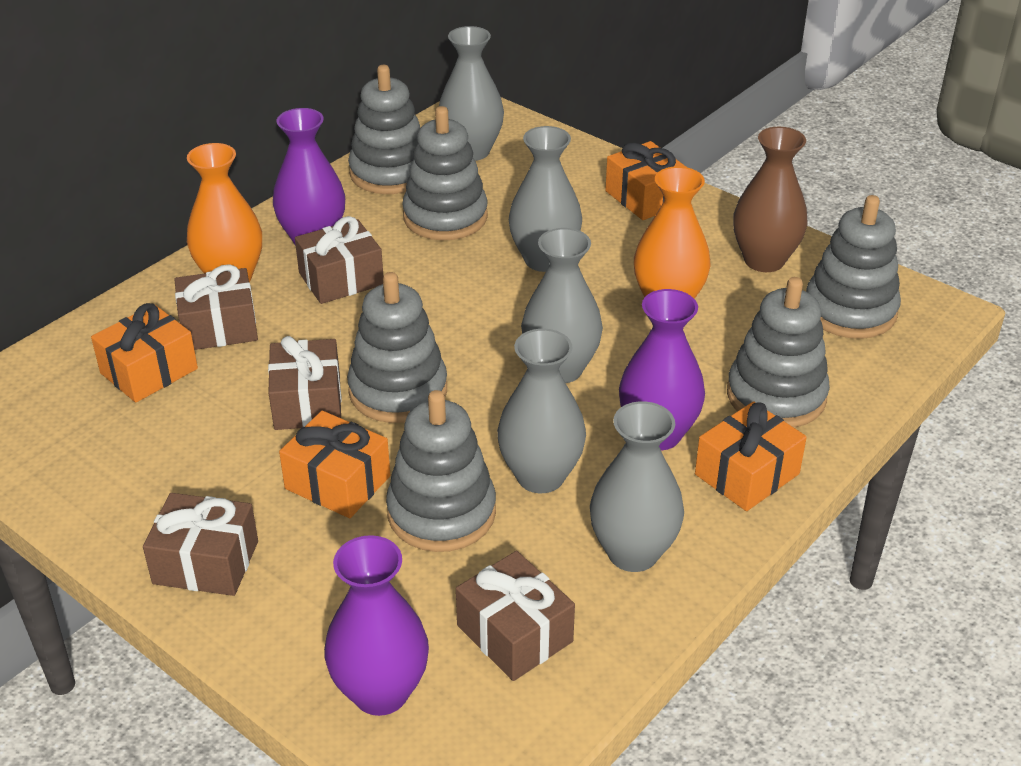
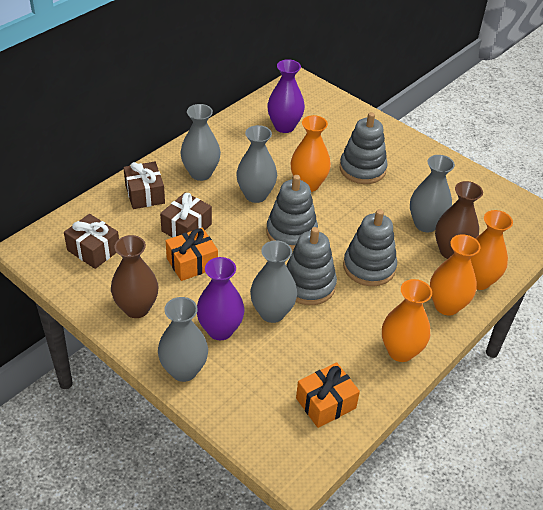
brown gift: 5 -> 3
brown vase: 1 -> 2
grey stacking toy: 6 -> 4
orange gift: 4 -> 2
orange vase: 2 -> 4
purple vase: 3 -> 2

